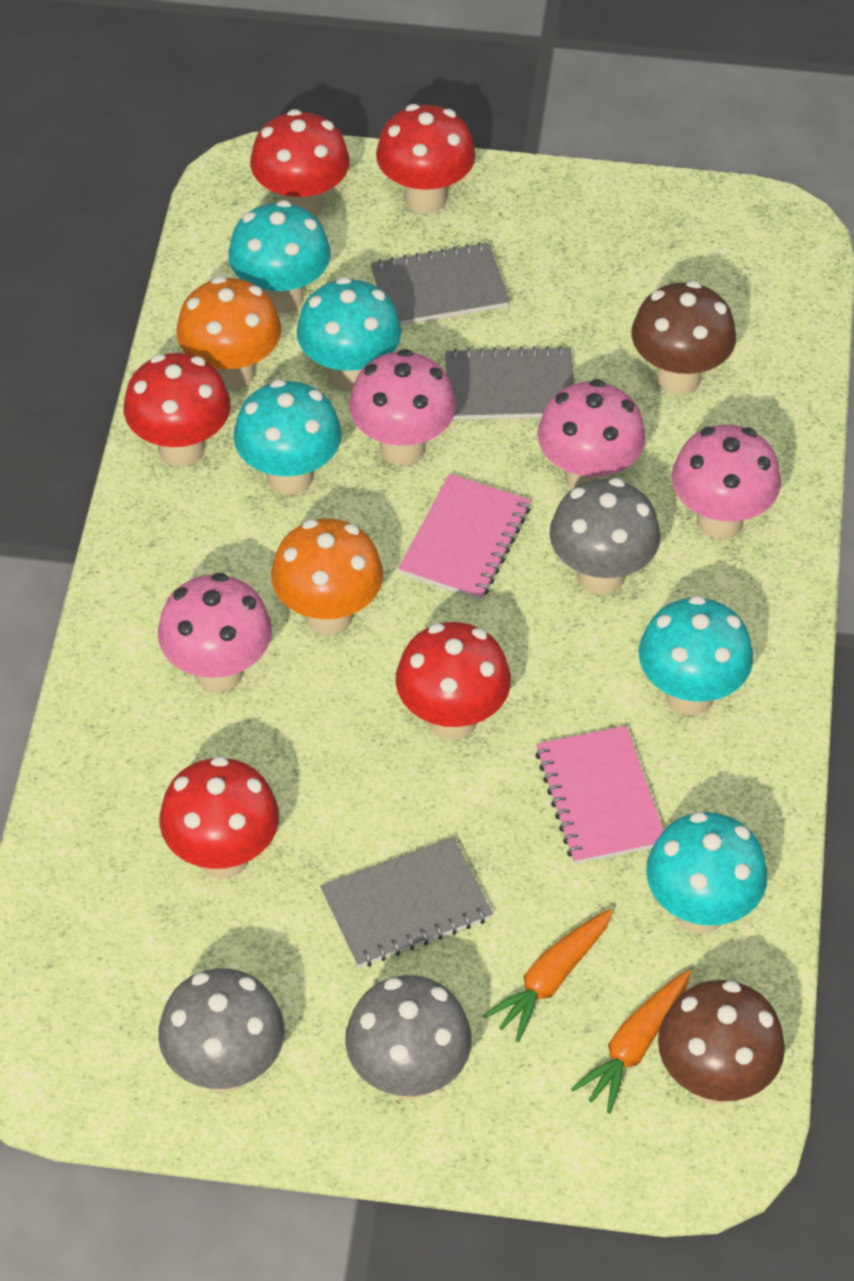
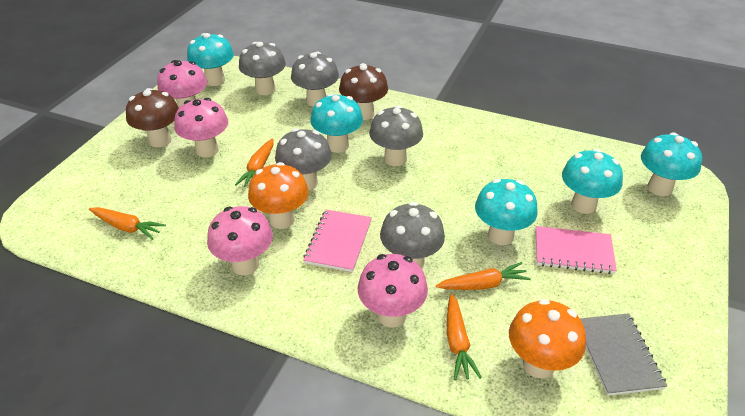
grey mushroom: 3 -> 5
grey notebook: 3 -> 1
orange carrot: 2 -> 4
red mushroom: 5 -> 0

